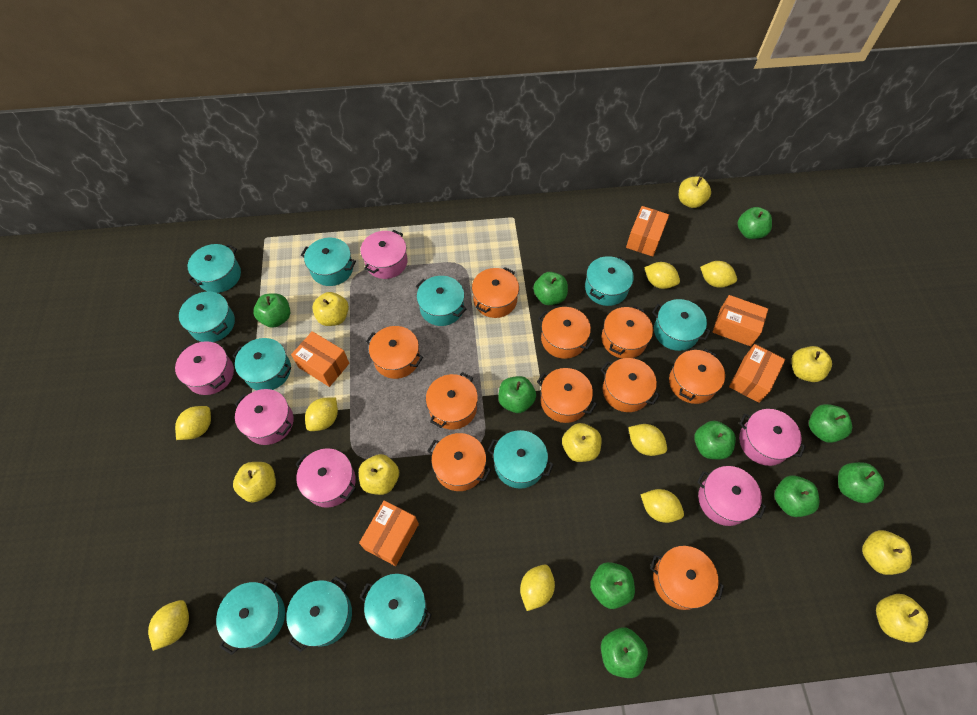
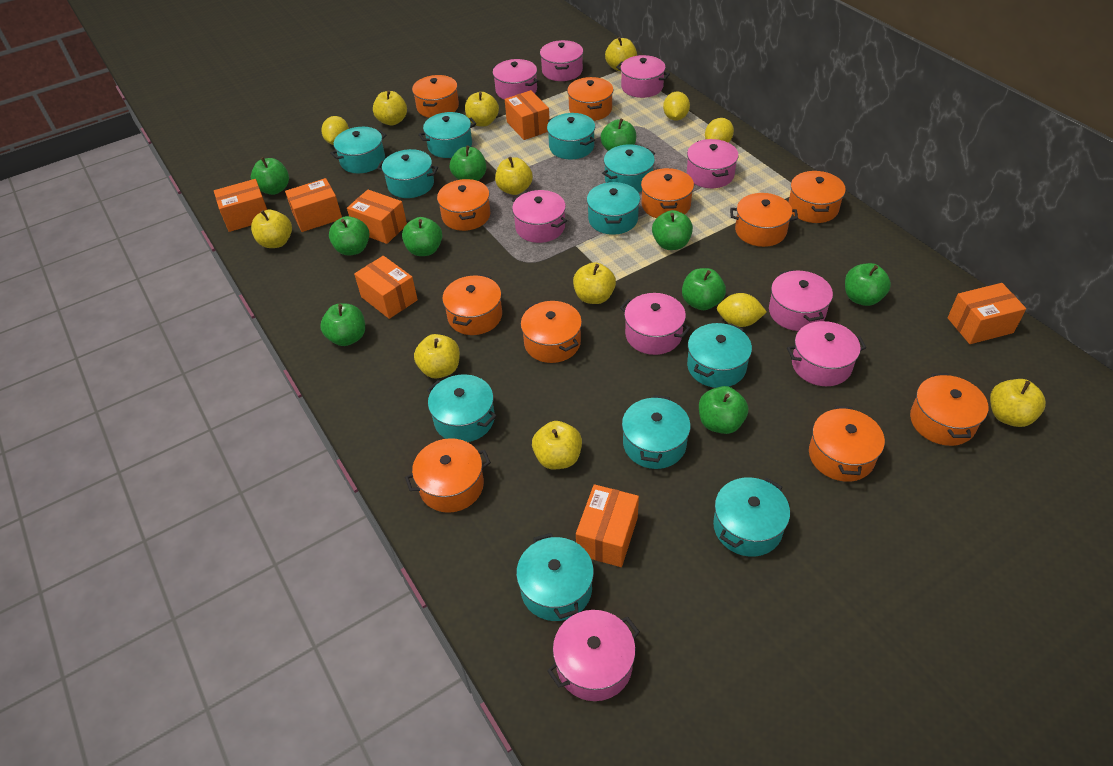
orange box: 5 -> 7
orange pot: 10 -> 11
pink pot: 6 -> 9
yellow apple: 8 -> 9
yellow lemon: 8 -> 4

